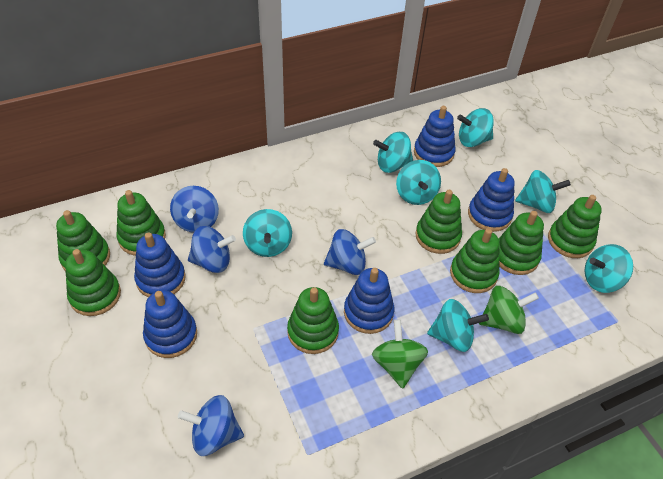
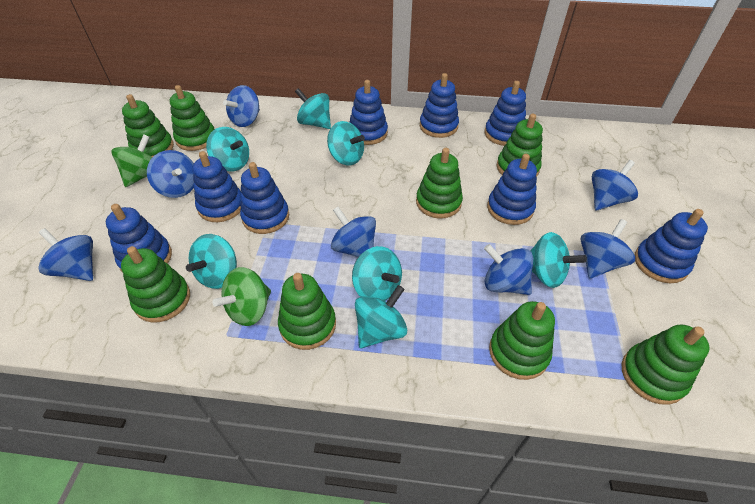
blue spinning top: 4 -> 7
blue stacking toy: 5 -> 8

